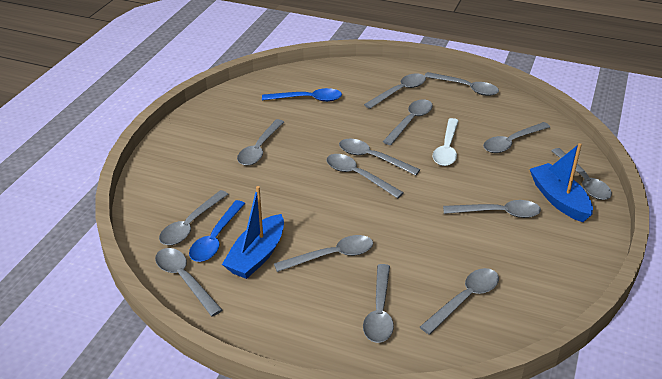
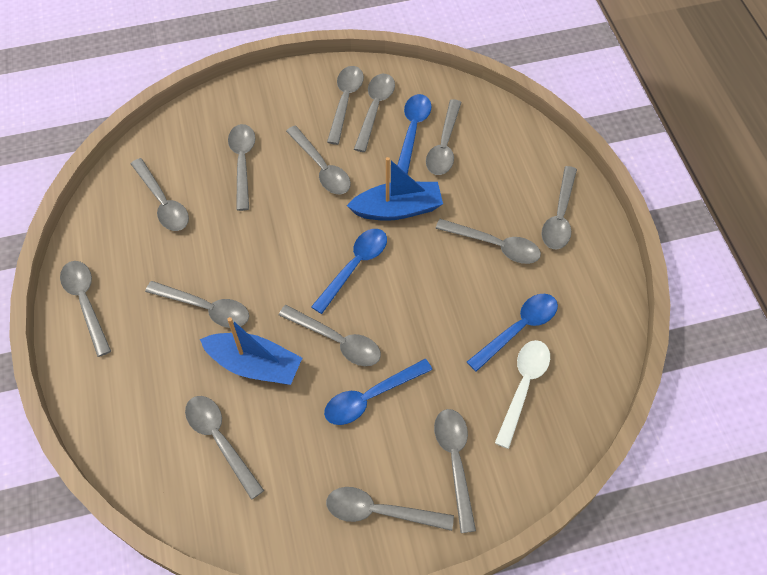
blue spoon: 2 -> 4

